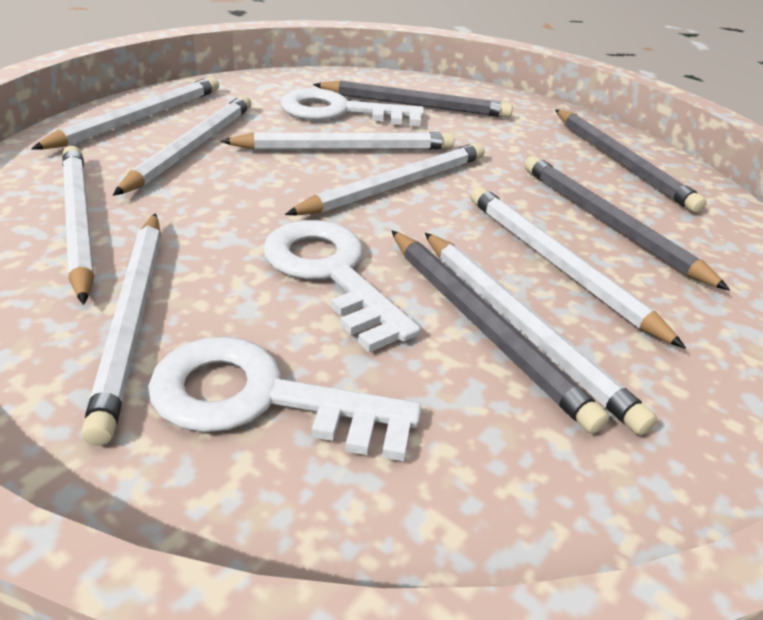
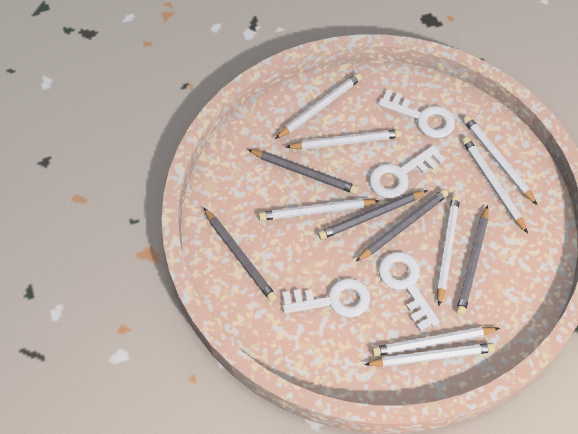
grey pencil: 4 -> 5
white key: 3 -> 4

